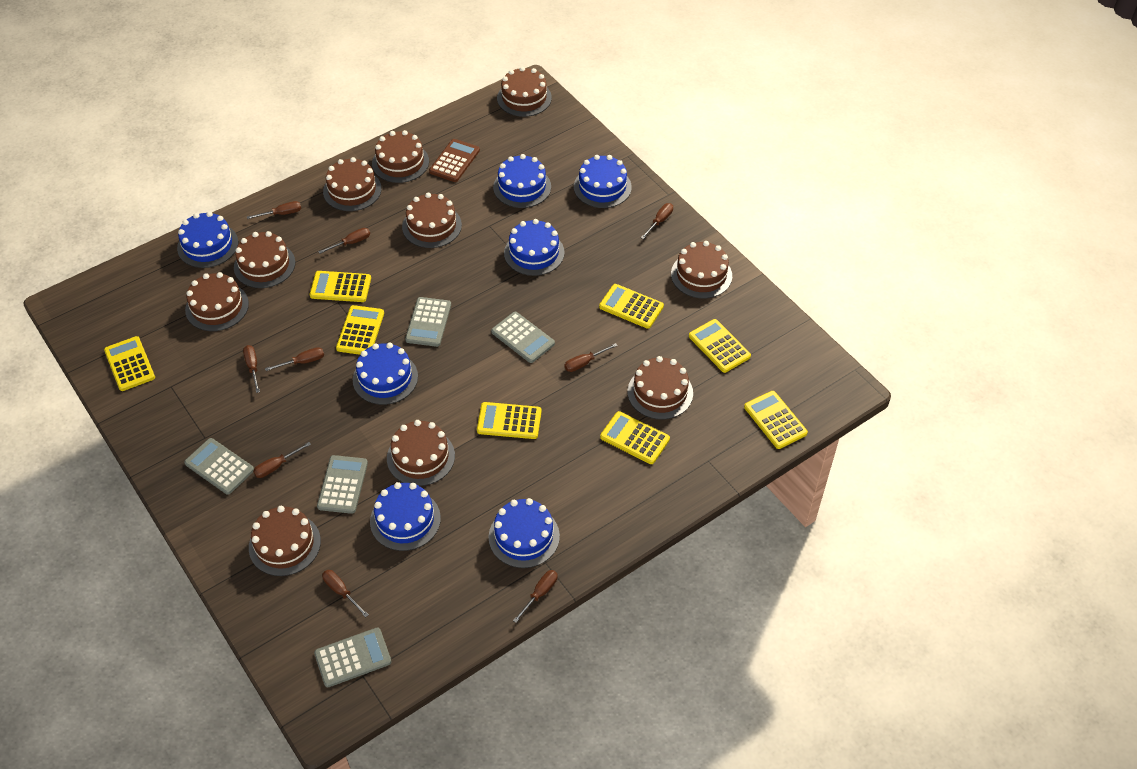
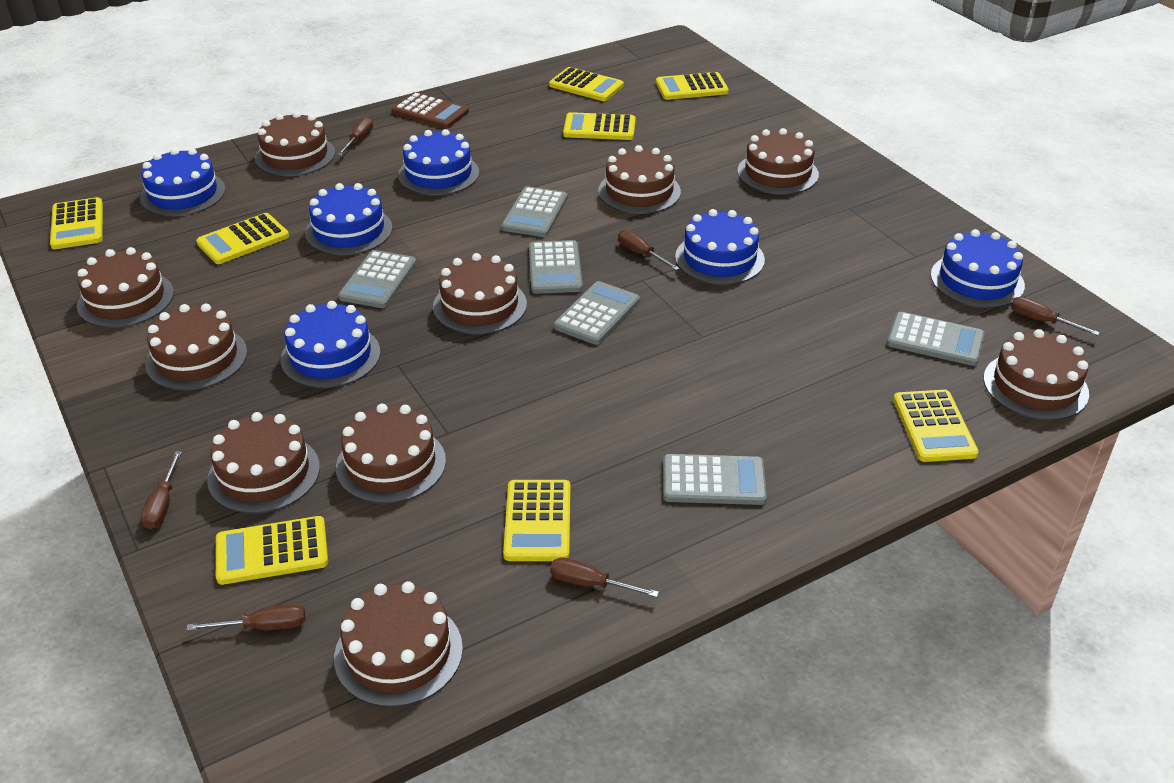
blue cake: 7 -> 6
brown screwdriver: 9 -> 6
grey calculator: 5 -> 6

